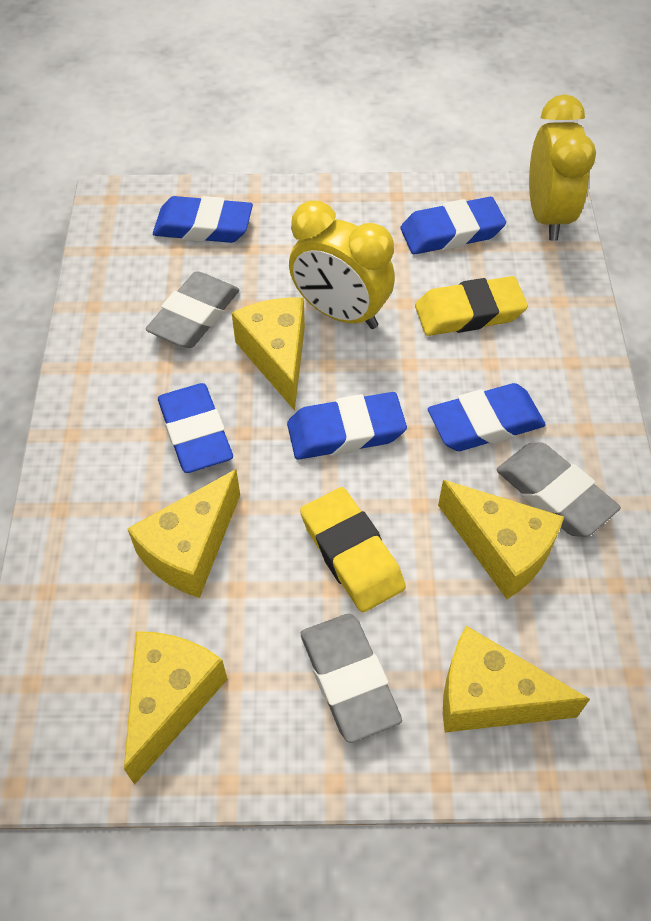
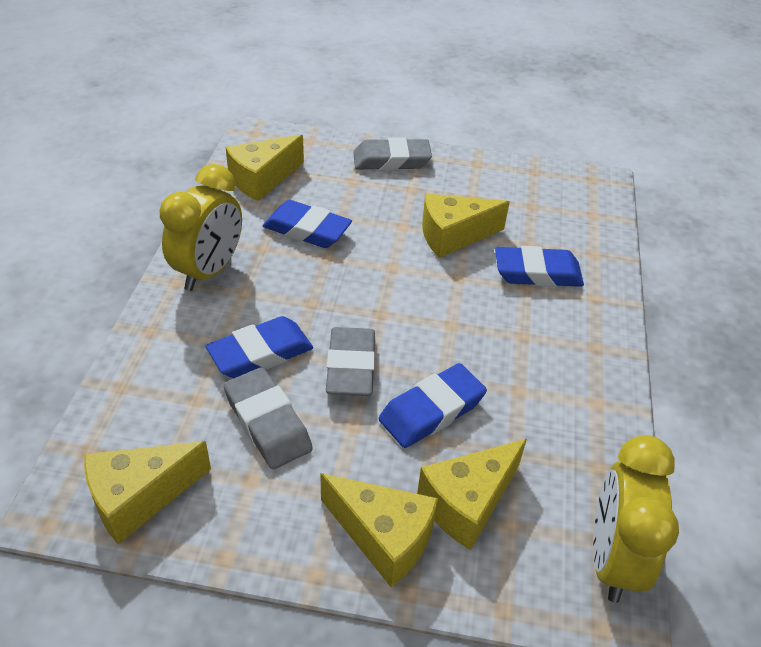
blue eraser: 5 -> 4
yellow eraser: 2 -> 0

